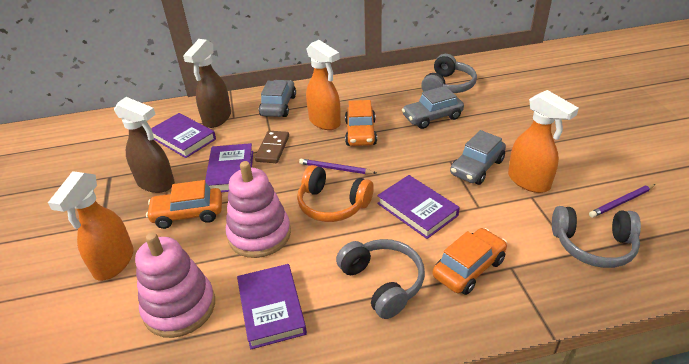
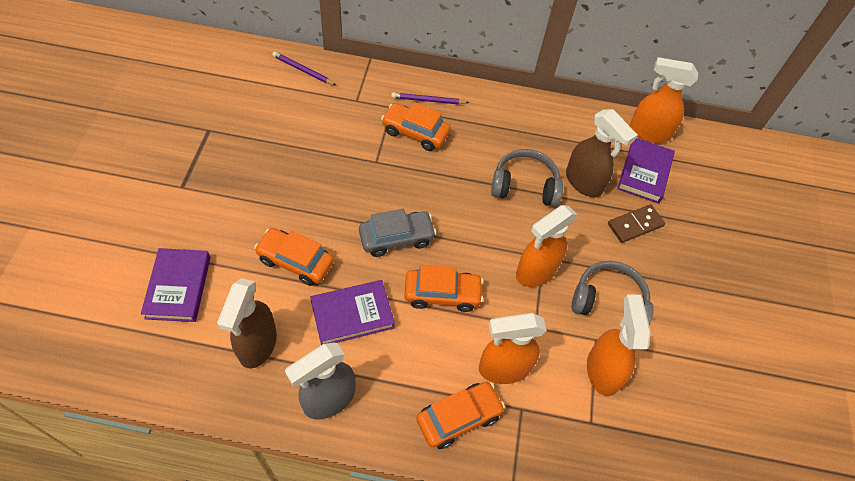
grey car: 3 -> 1
grey headphones: 3 -> 2
grey spray bottle: 0 -> 1
orange car: 3 -> 4
orange headphones: 1 -> 0
orange spray bottle: 3 -> 4
pink stacking toy: 2 -> 0
purple book: 4 -> 3

